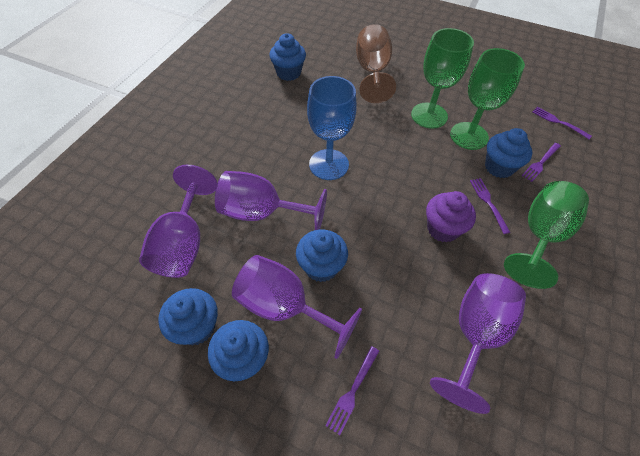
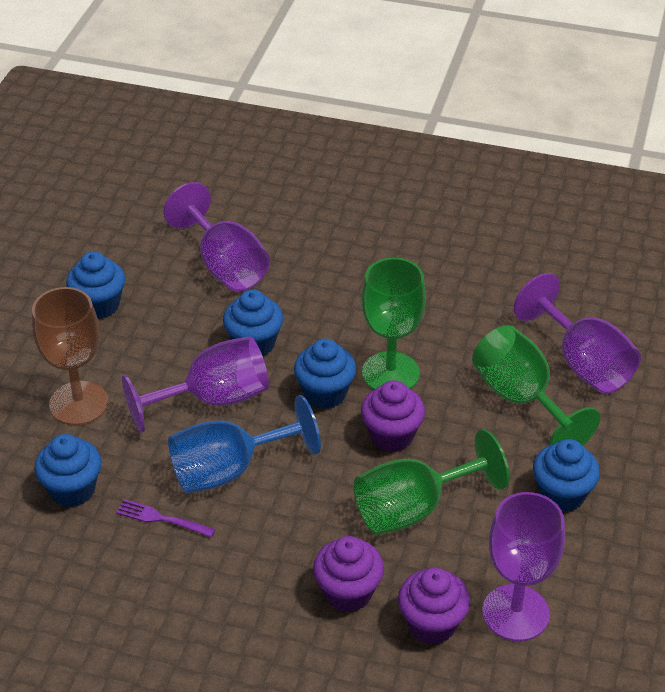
purple cupcake: 1 -> 3
purple fork: 4 -> 1

